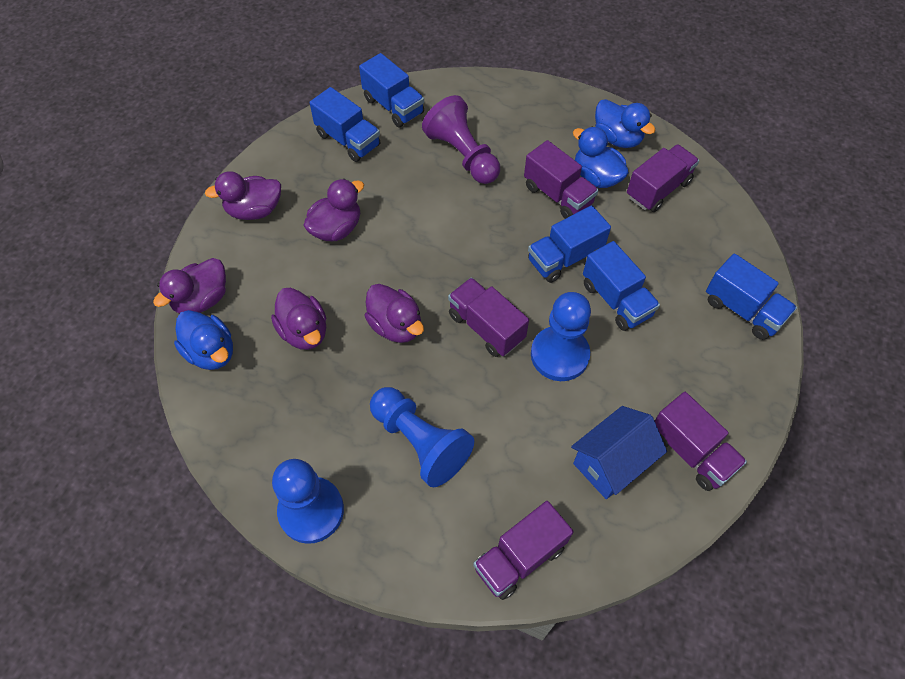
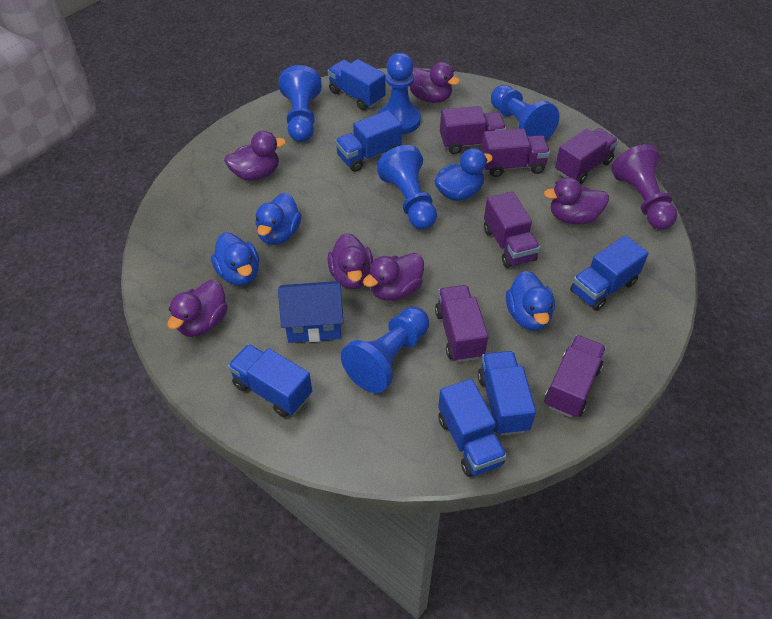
blue duck: 3 -> 4
blue pawn: 3 -> 5
blue truck: 5 -> 6
purple duck: 5 -> 6
purple truck: 5 -> 6

